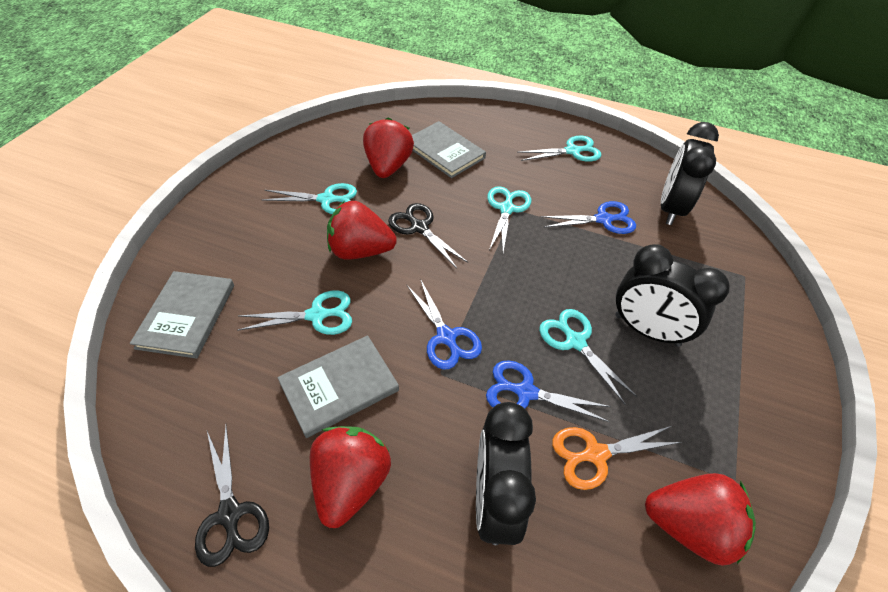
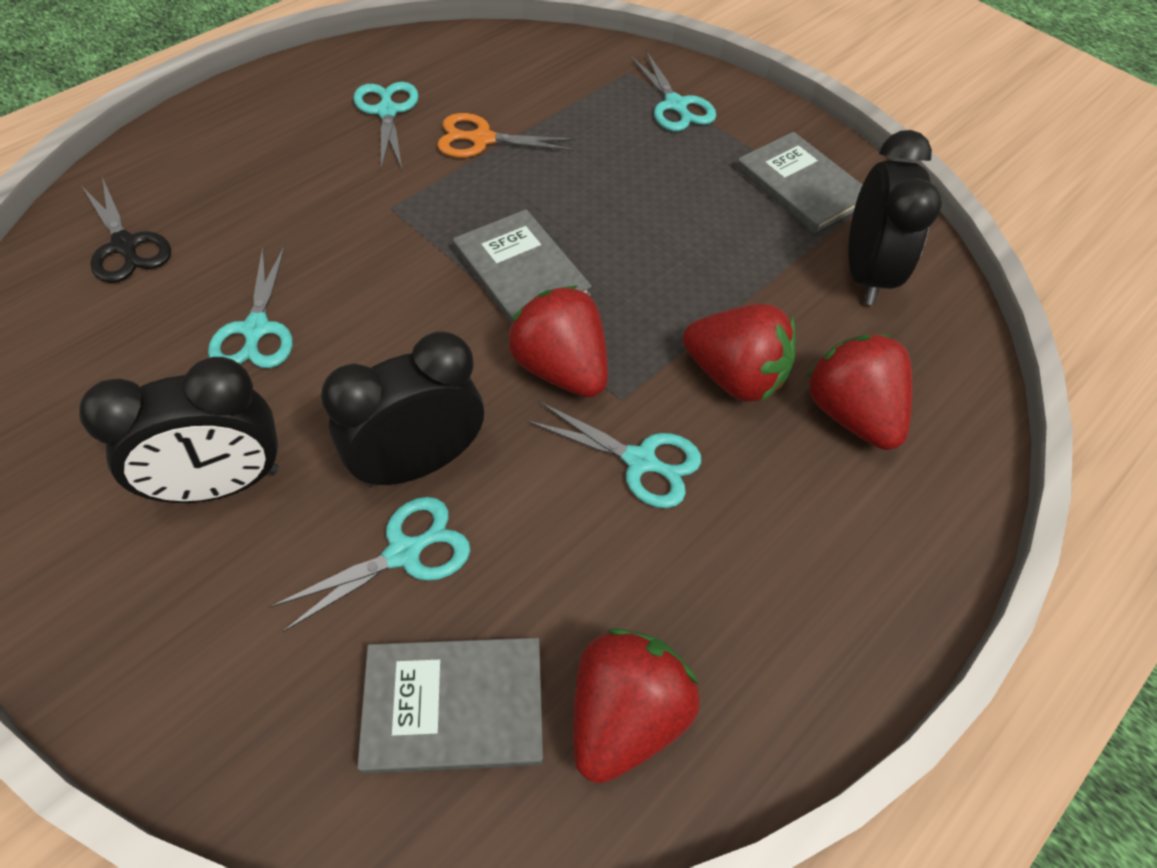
black scissors: 2 -> 1
blue scissors: 3 -> 0

